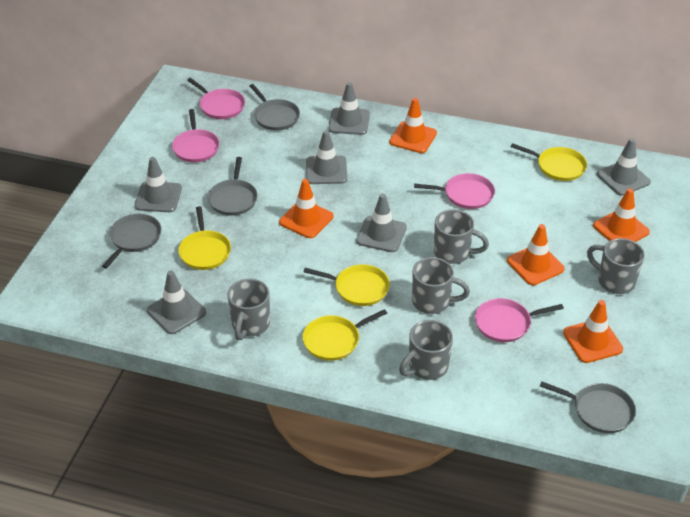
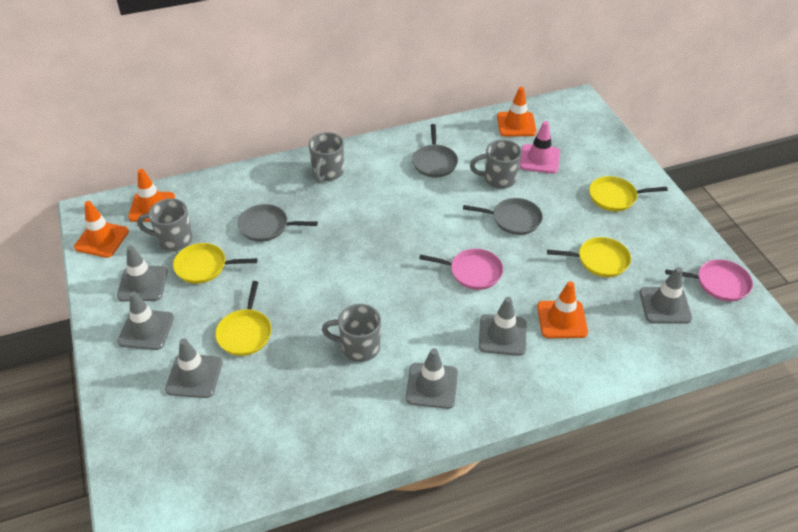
grey mug: 5 -> 4
grey pan: 4 -> 3
orange traffic cone: 5 -> 4
pink pan: 4 -> 2
pink traffic cone: 0 -> 1

